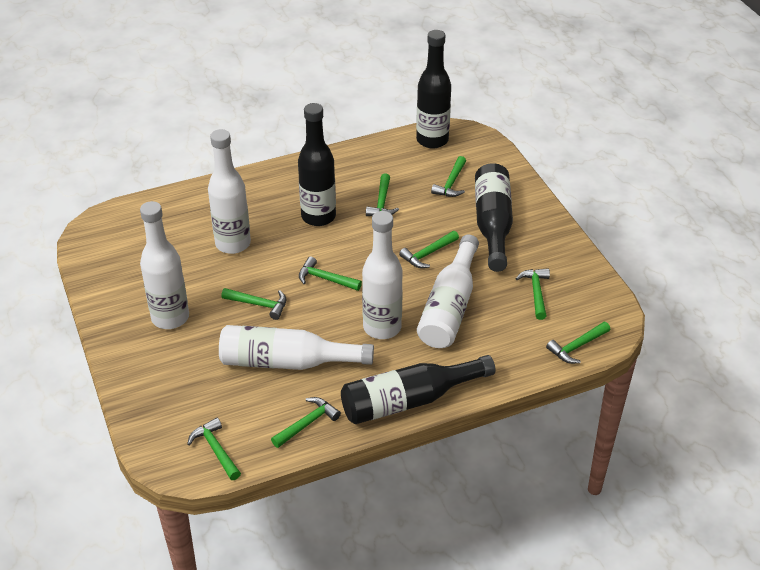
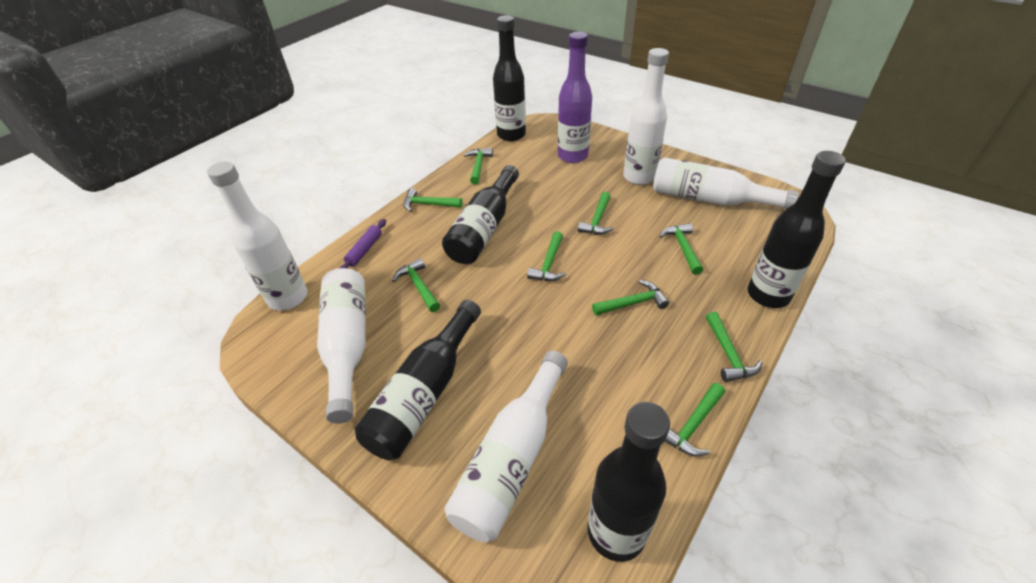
black bottle: 4 -> 5
purple bottle: 0 -> 1
purple rolling pin: 0 -> 1

